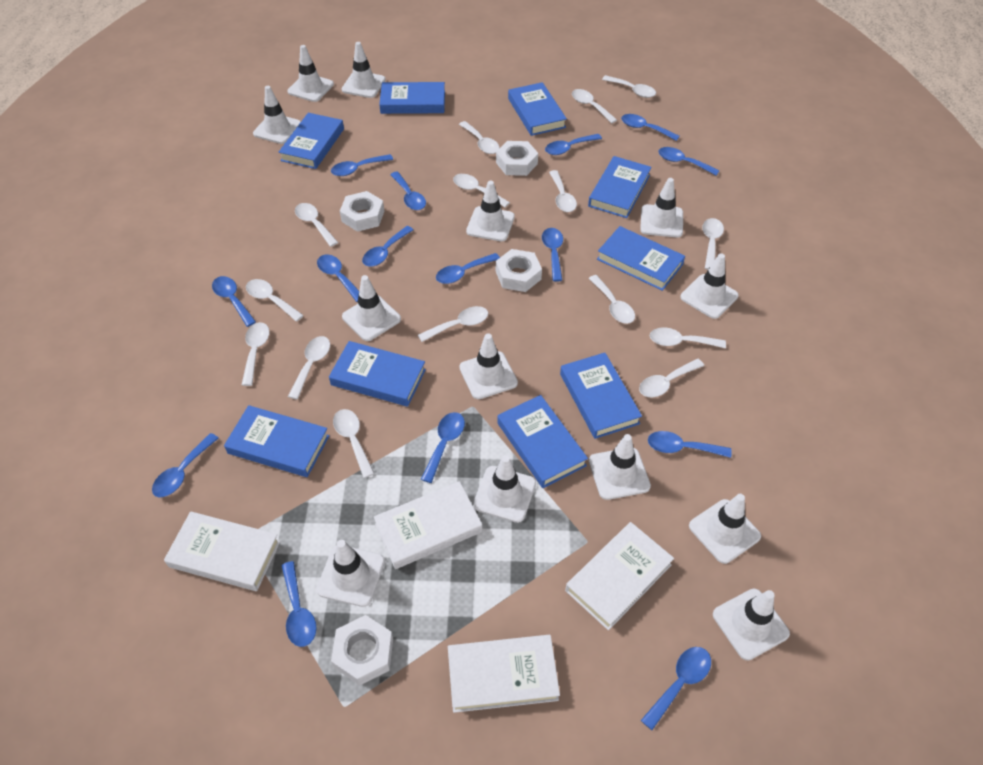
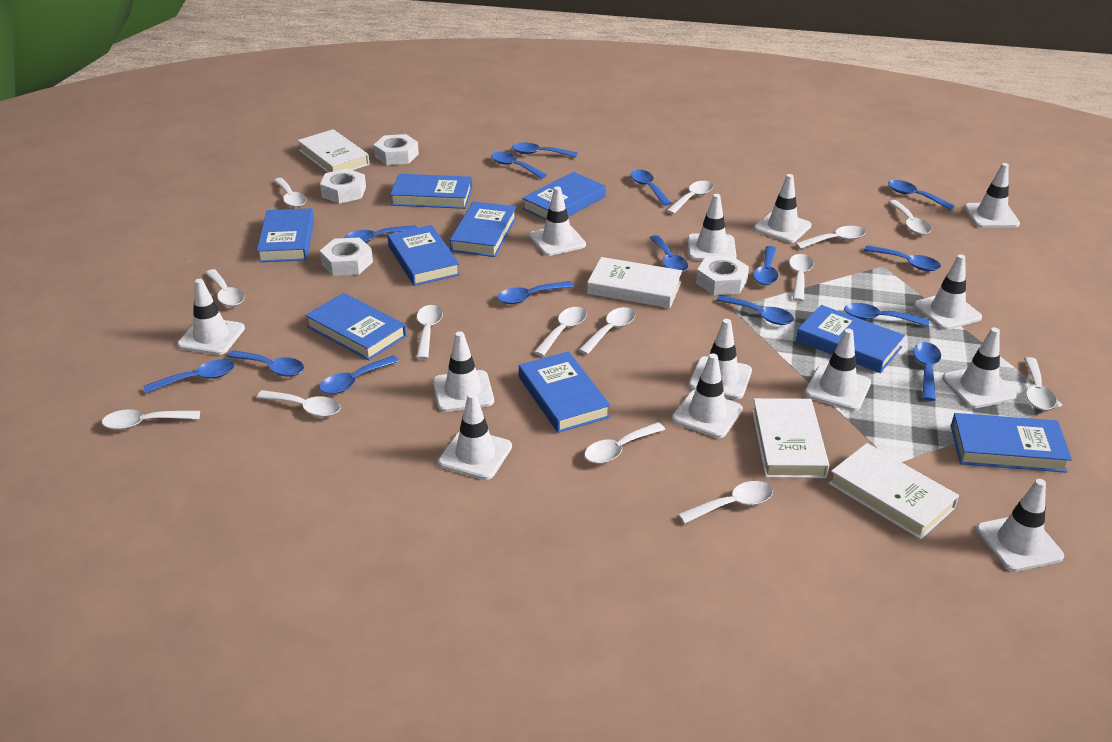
white spoon: 15 -> 14

